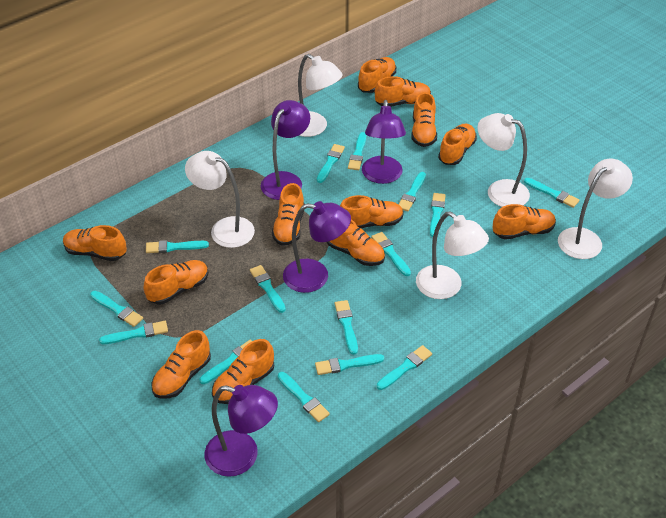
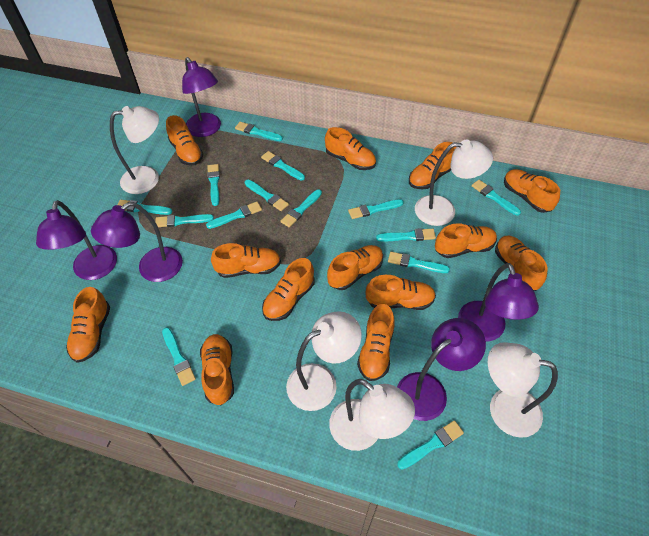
orange shoe: 12 -> 13
purple lamp: 4 -> 5
turquoise brush: 15 -> 14

